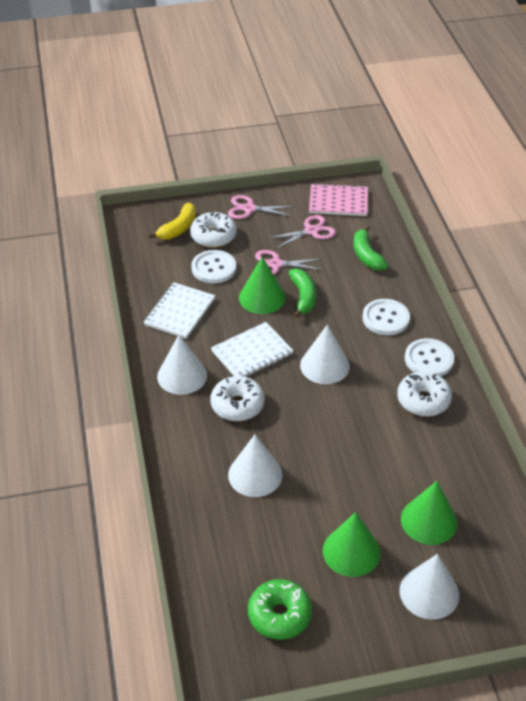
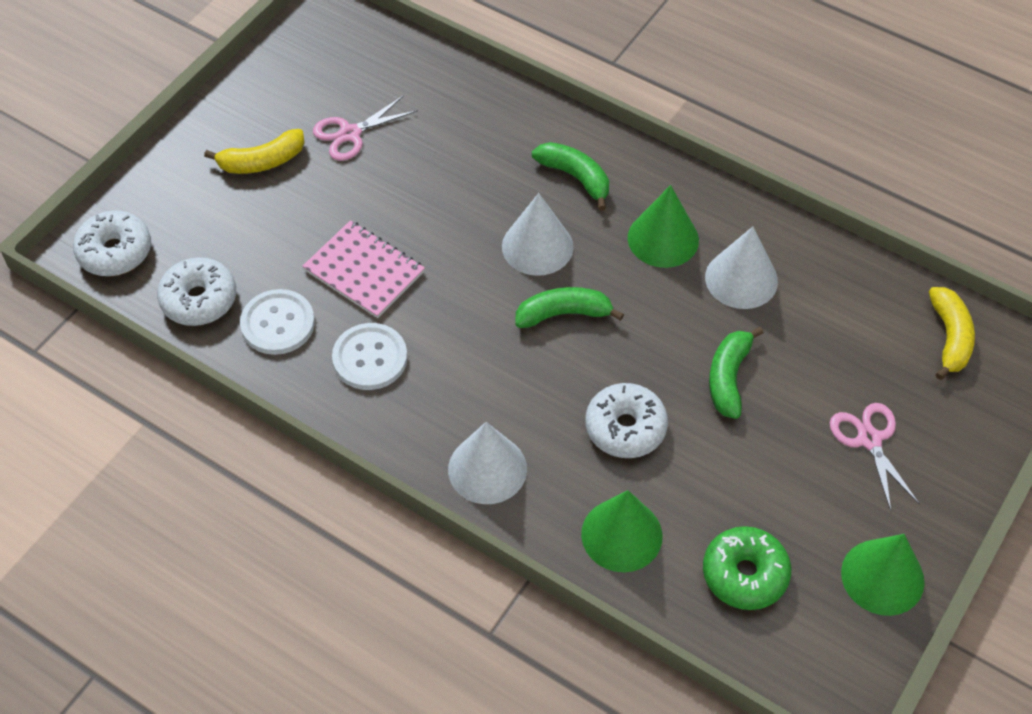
green banana: 2 -> 3
pink scissors: 3 -> 2
white button: 3 -> 2
white cone: 4 -> 3
white notebook: 2 -> 0
yellow banana: 1 -> 2

